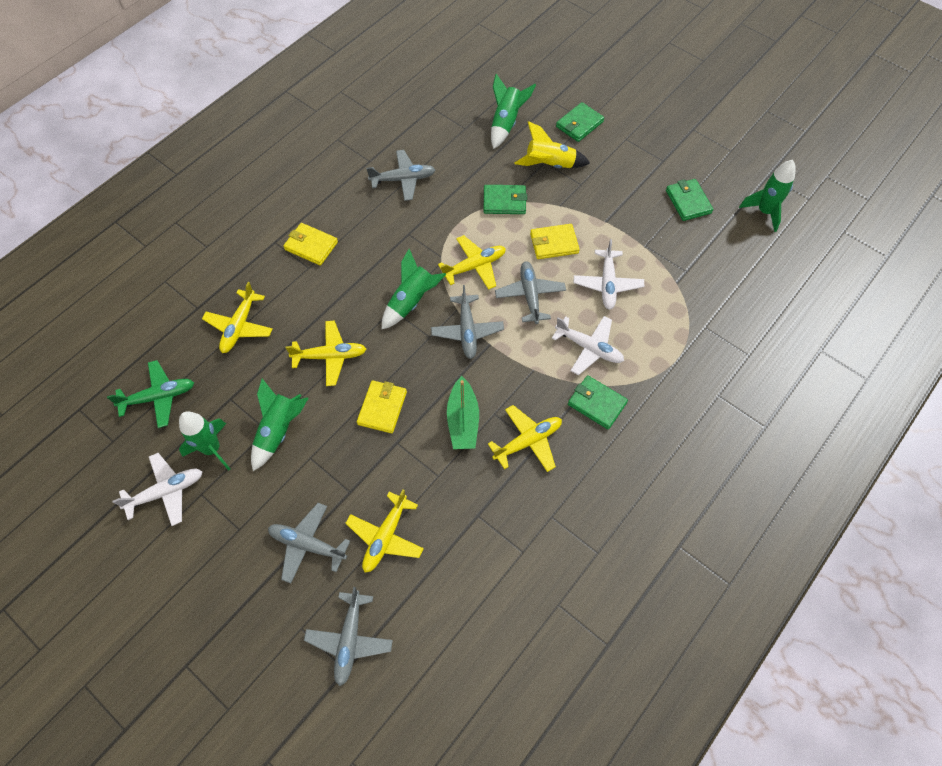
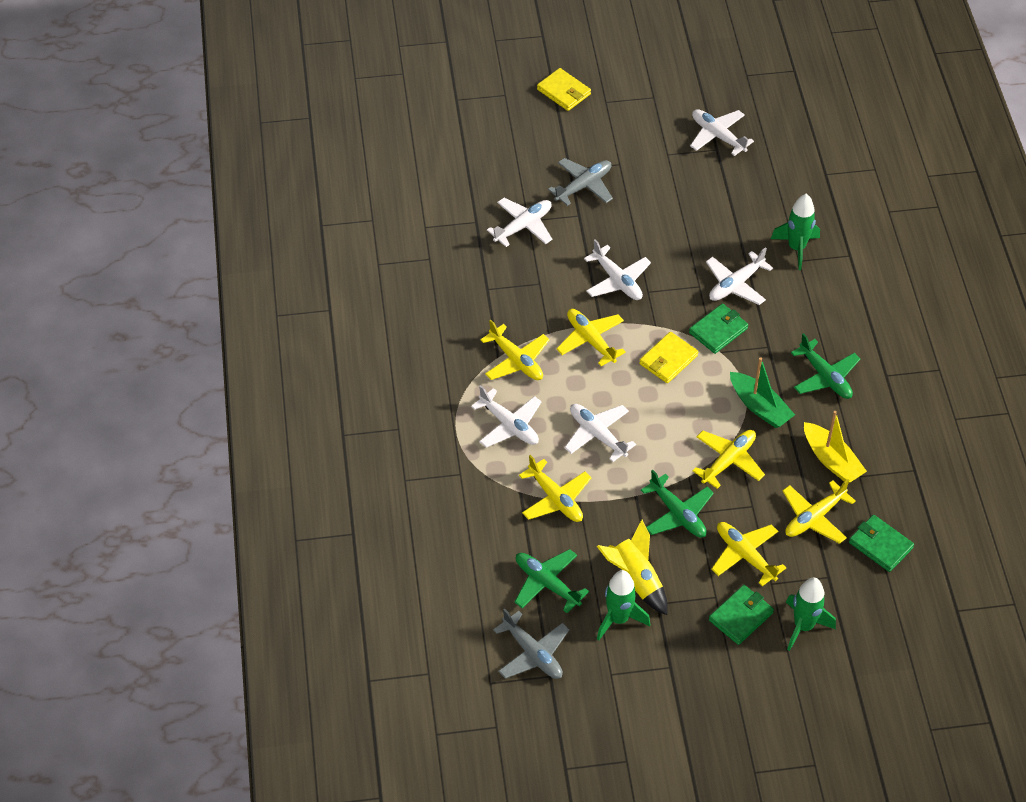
green plane: 1 -> 3
green rocket: 5 -> 3
green wallet: 4 -> 3
grey plane: 5 -> 2
white plane: 3 -> 6
yellow boat: 0 -> 1
yellow plane: 5 -> 6
yellow wallet: 3 -> 2

